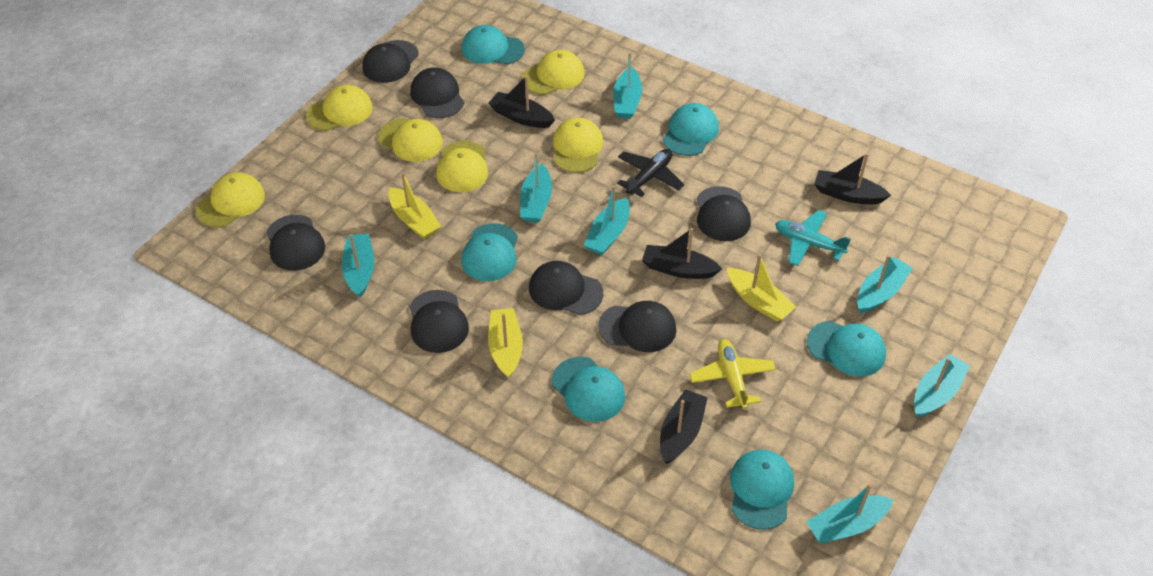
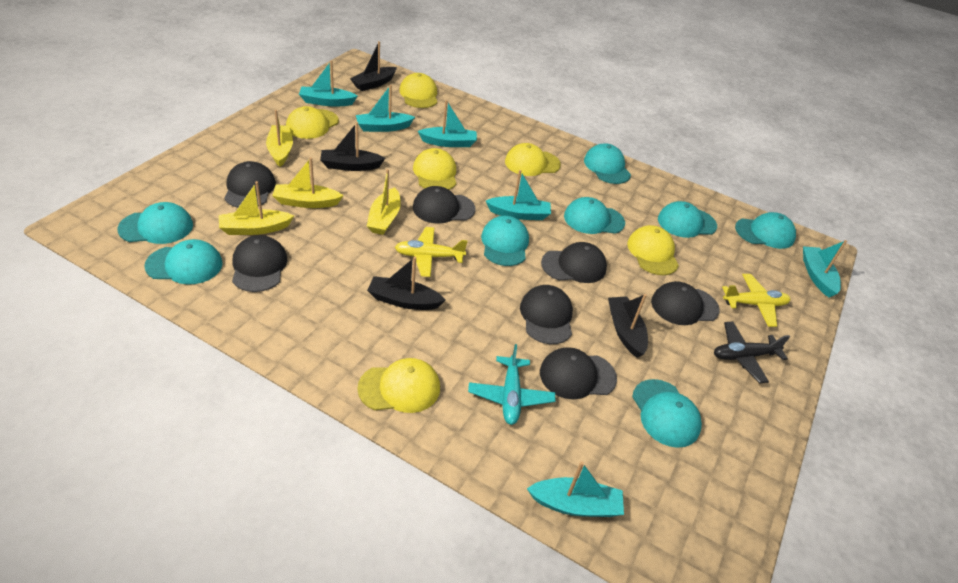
turquoise boat: 7 -> 6
turquoise cap: 6 -> 8
yellow boat: 3 -> 4
yellow plane: 1 -> 2

